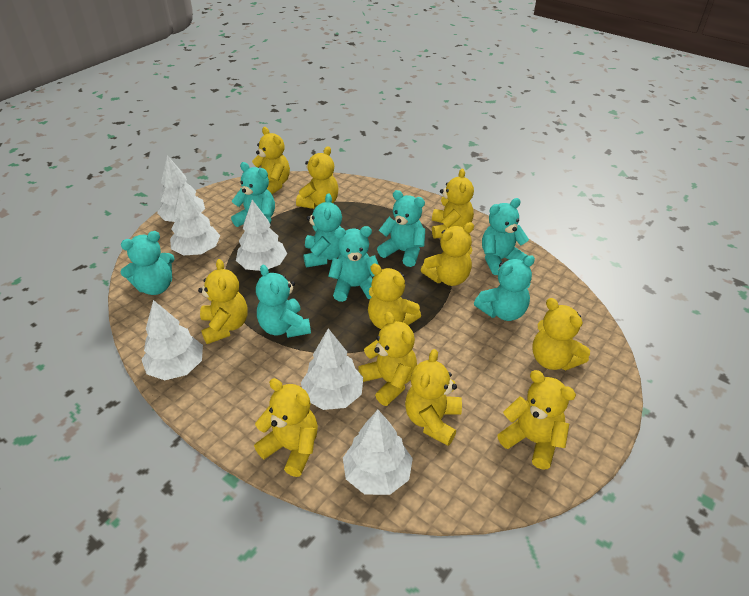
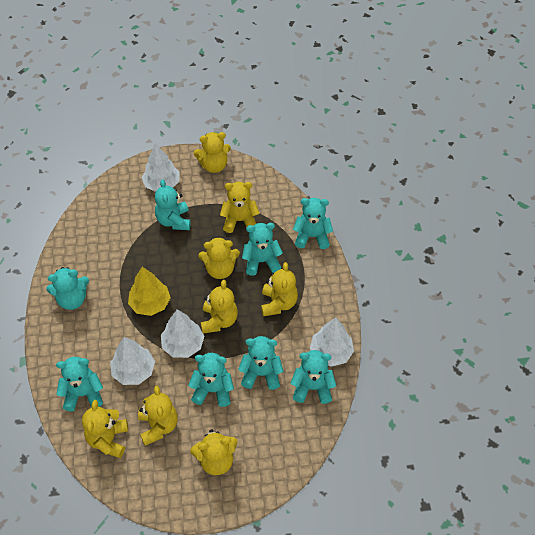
white tree: 6 -> 4
yellow teddy bear: 11 -> 8
yellow tree: 0 -> 1

